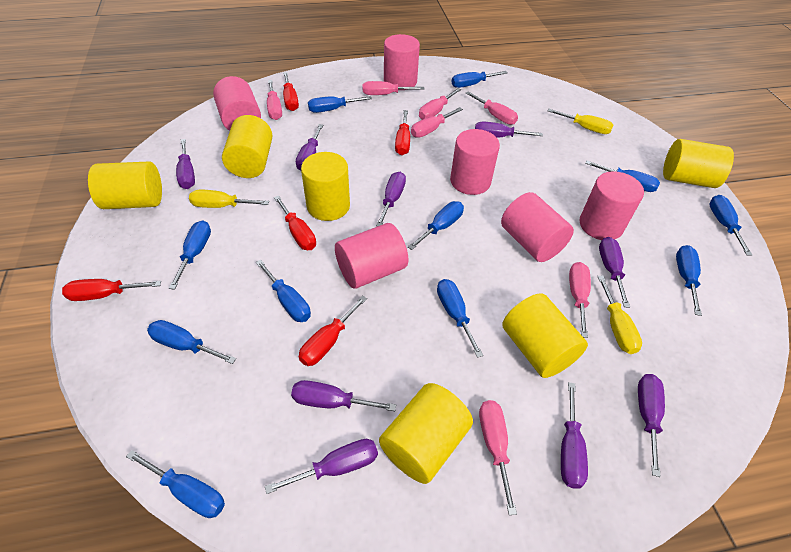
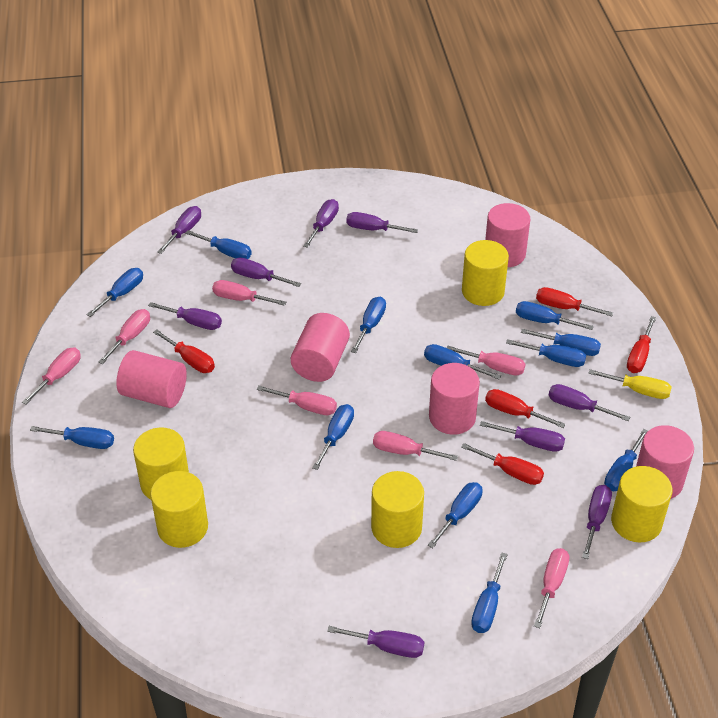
blue screwdriver: 11 -> 12
pink cylinder: 6 -> 5
yellow cylinder: 6 -> 5
yellow screwdriver: 3 -> 1

